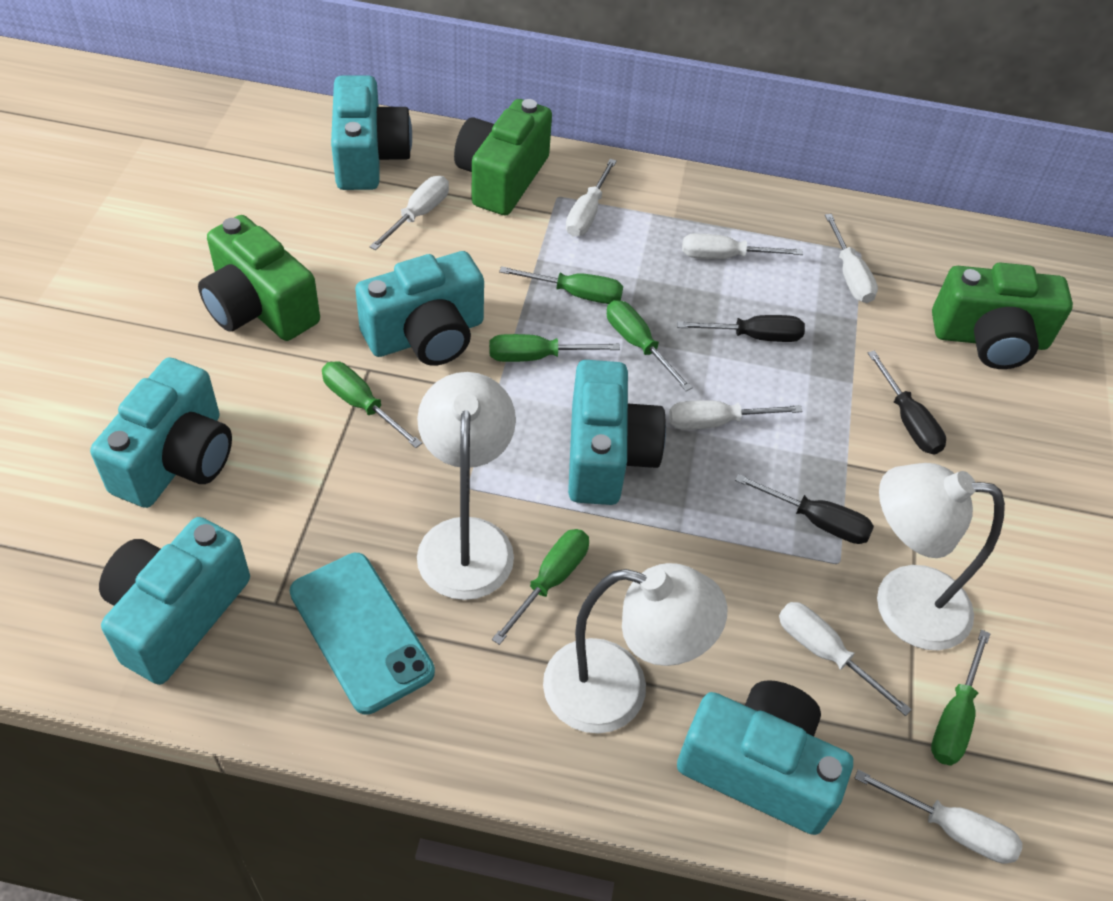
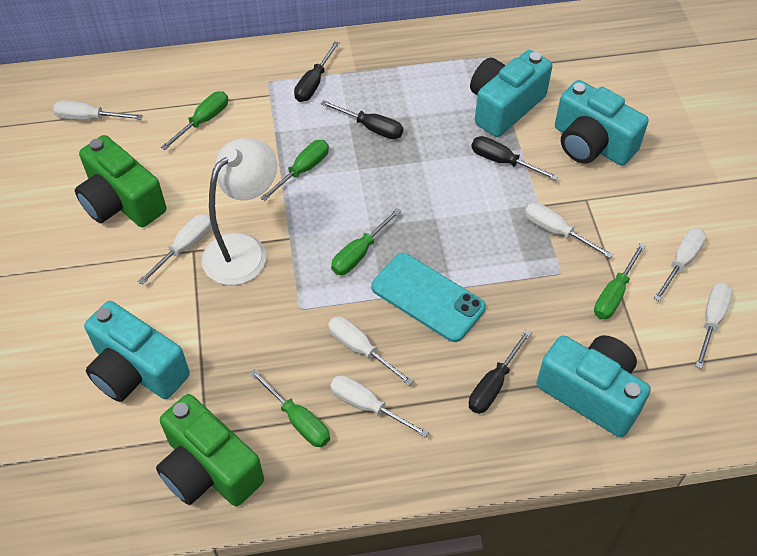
black screwdriver: 3 -> 4
green camera: 3 -> 2
green screwdriver: 6 -> 5
turquoise camera: 6 -> 4
white lamp: 3 -> 1

